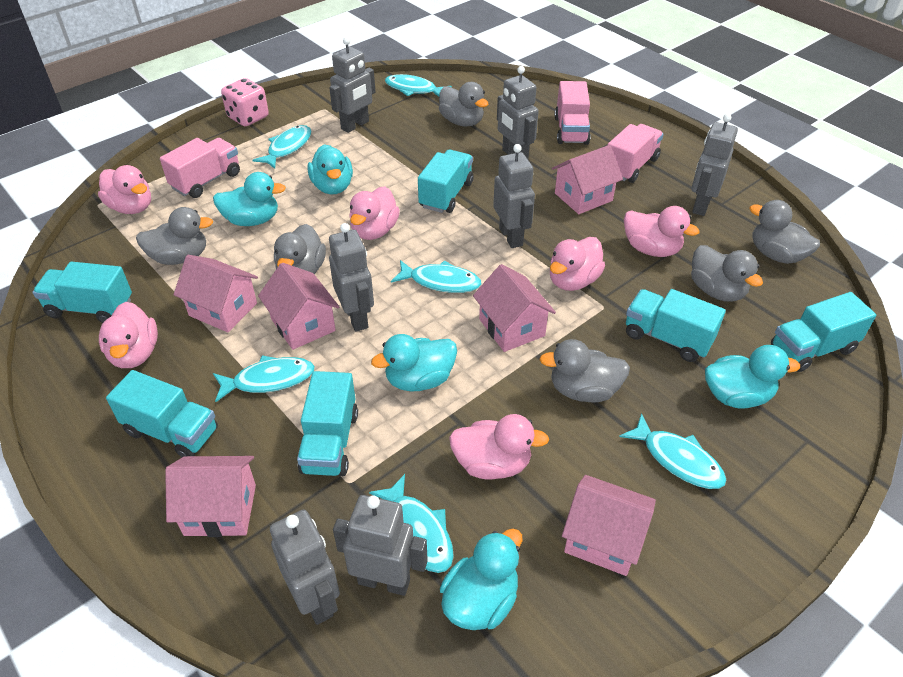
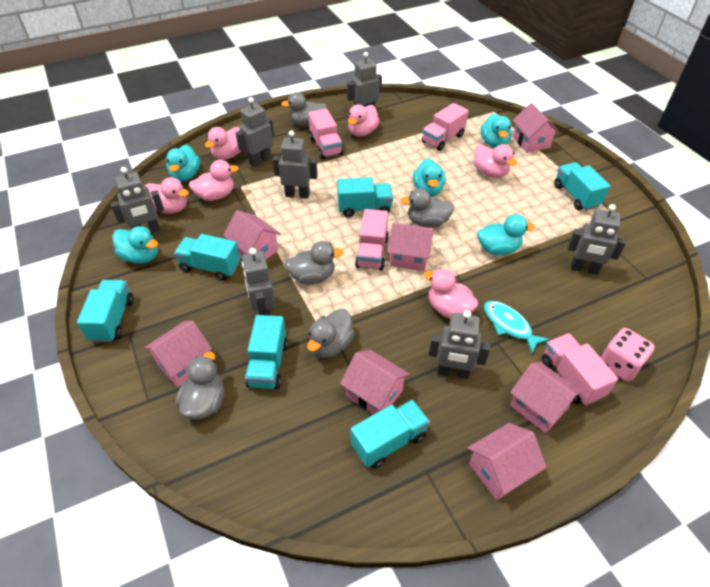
grey duck: 6 -> 5
pink house: 6 -> 7
pink truck: 3 -> 4
turquoise fish: 6 -> 1

